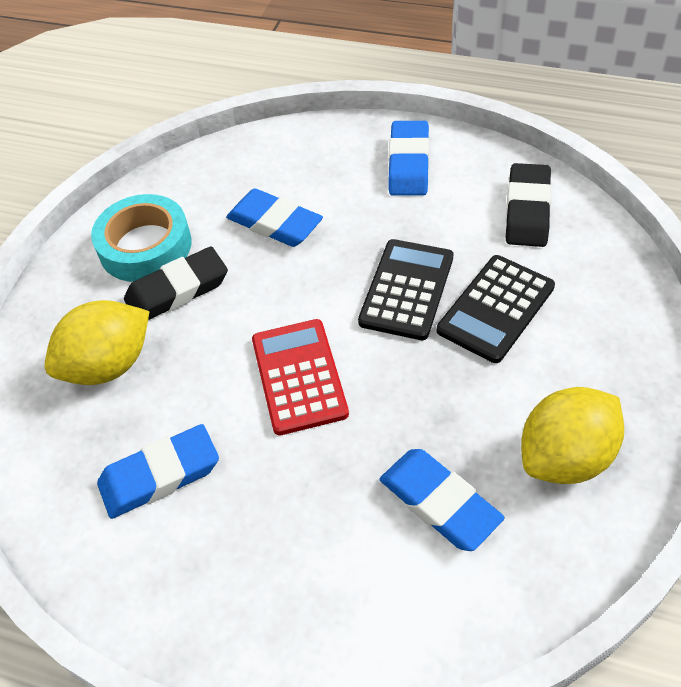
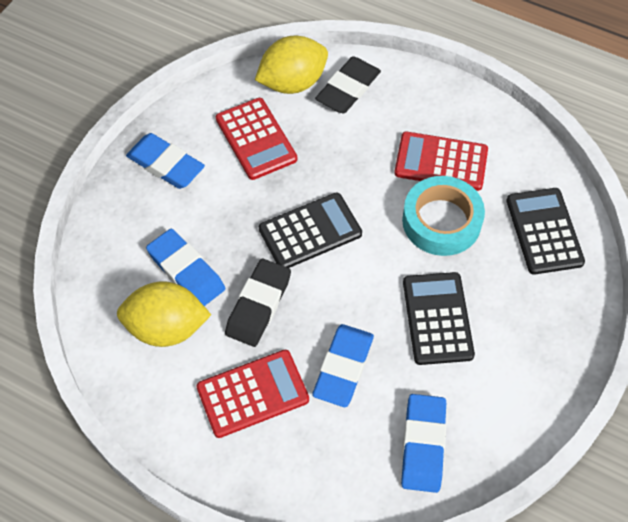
black calculator: 2 -> 3
red calculator: 1 -> 3

